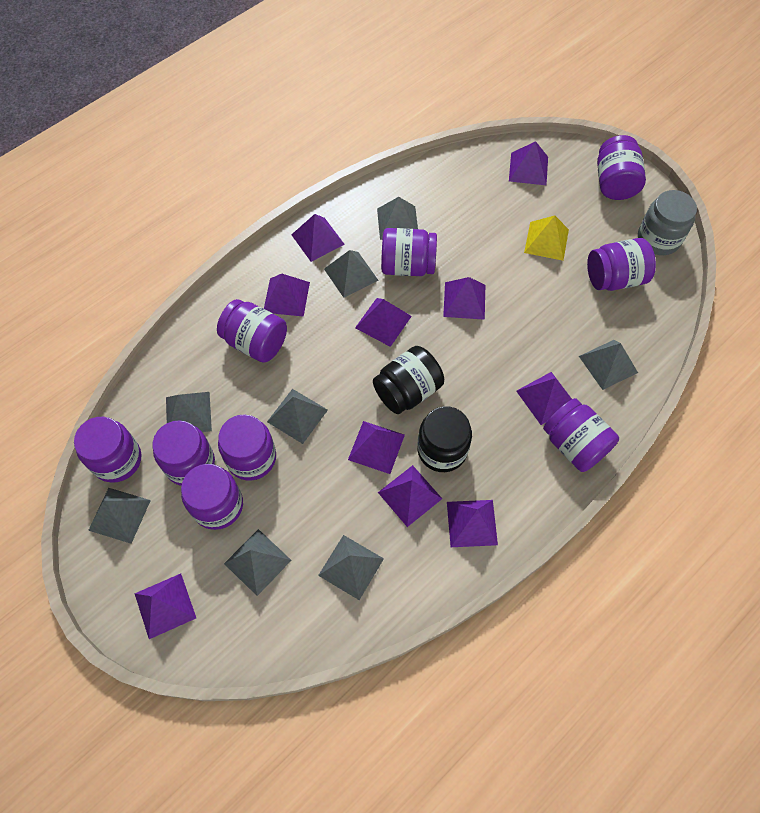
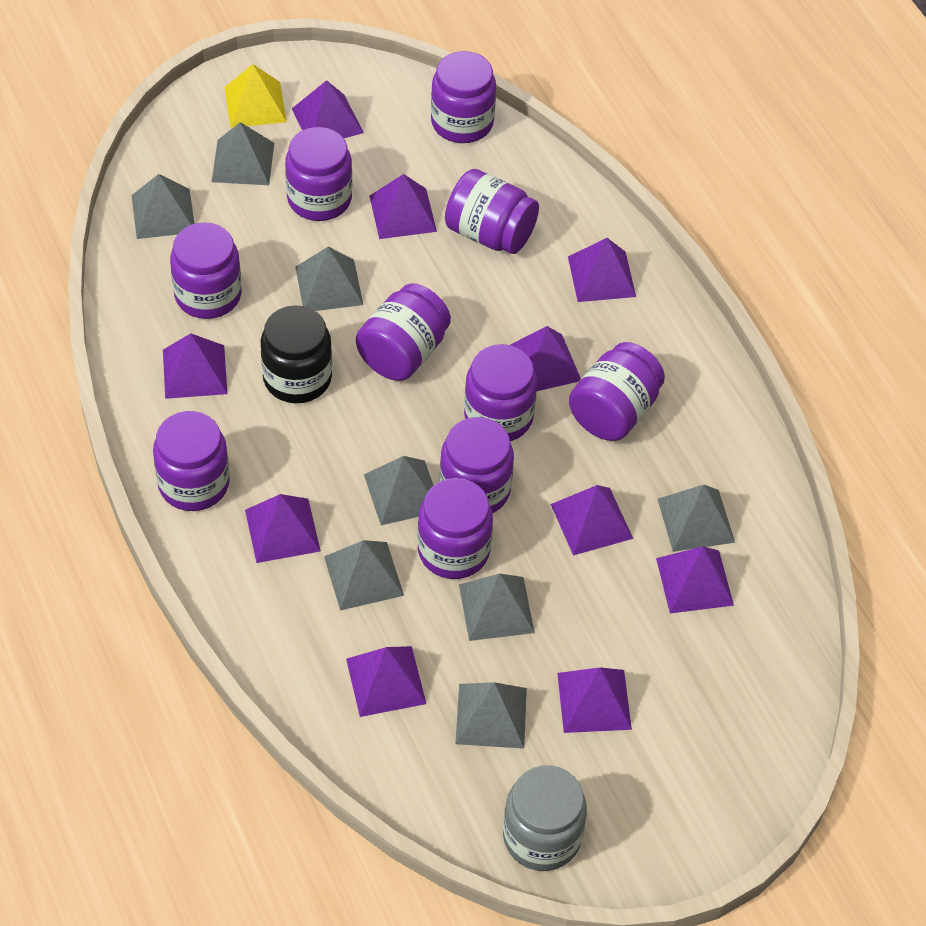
black jar: 2 -> 1
purple jar: 9 -> 10

